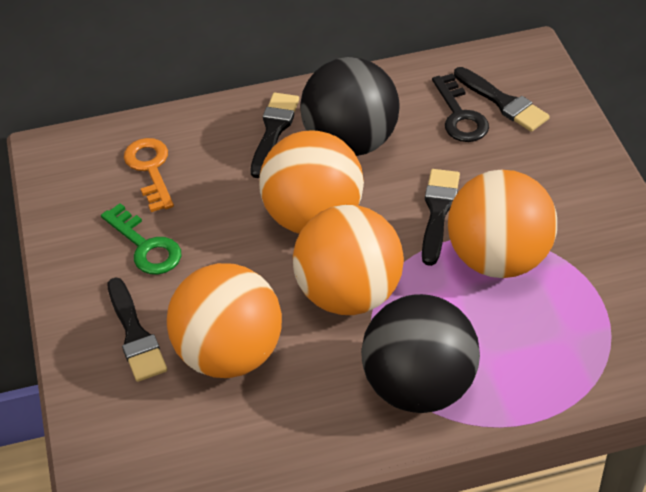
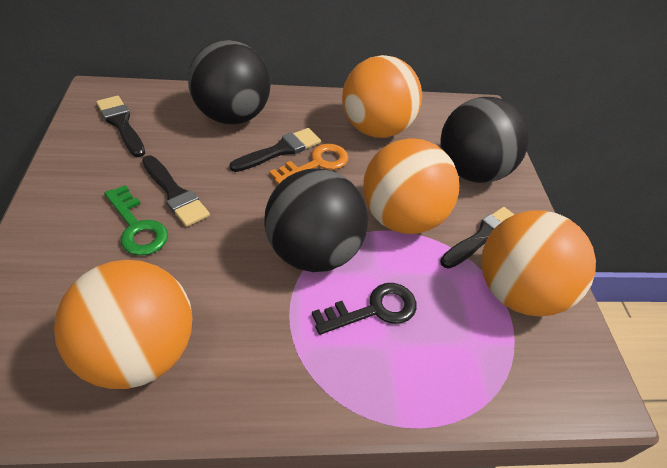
black ball: 2 -> 3

